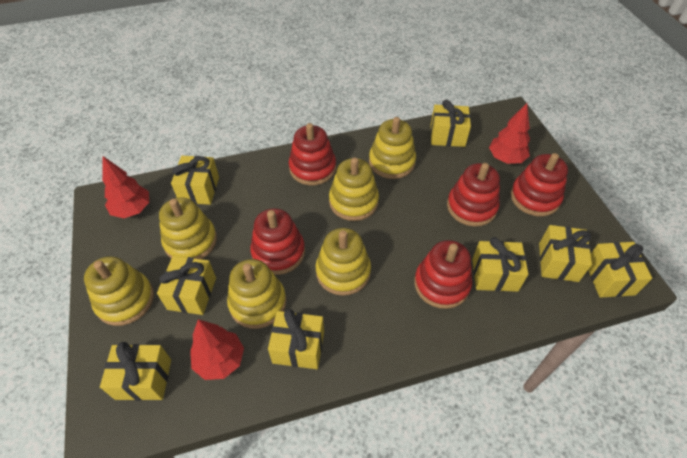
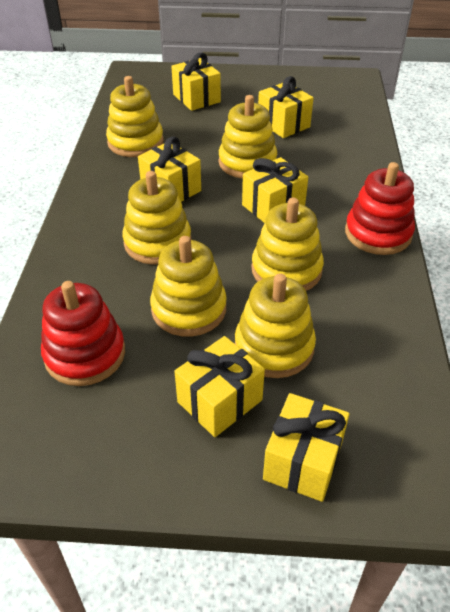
red stacking toy: 5 -> 2
red tree: 3 -> 0
yellow gift: 8 -> 6

